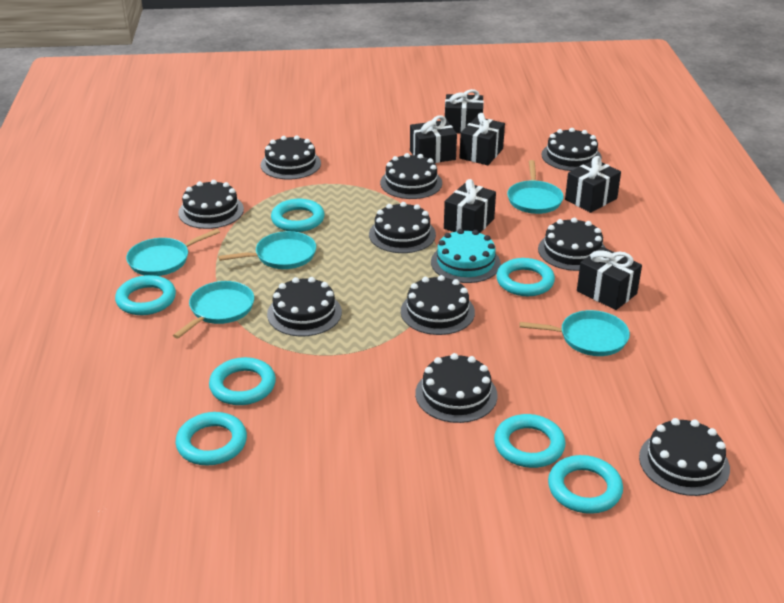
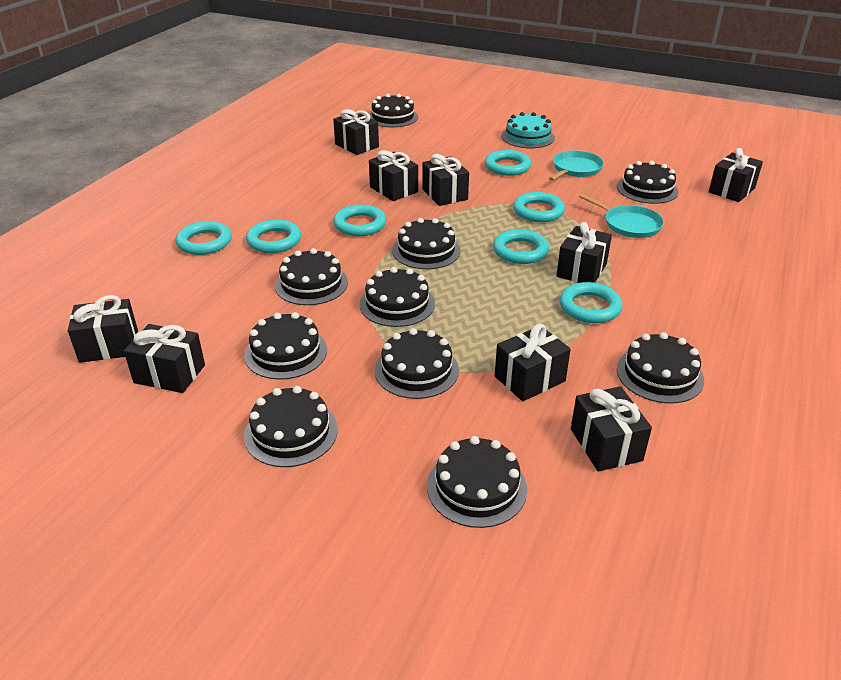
black gift: 6 -> 9
turquoise pan: 5 -> 2

